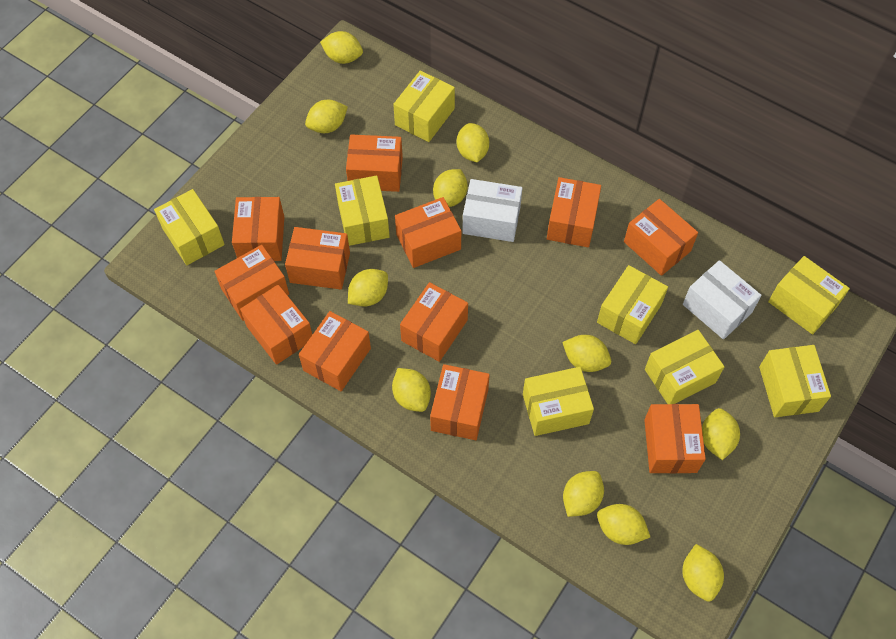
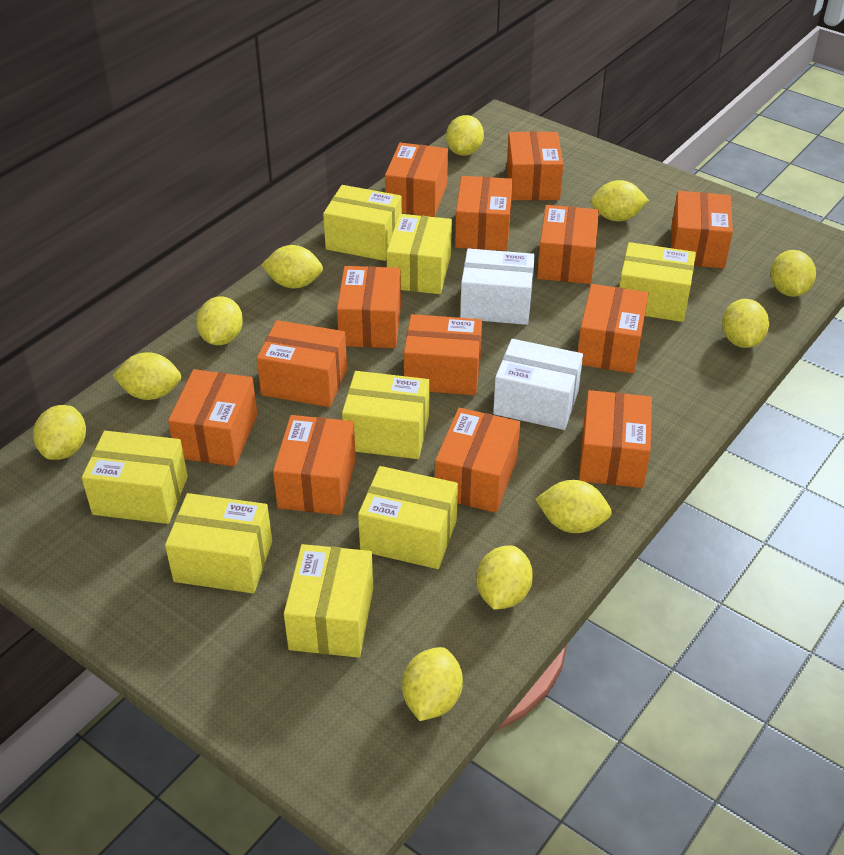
orange box: 12 -> 13

